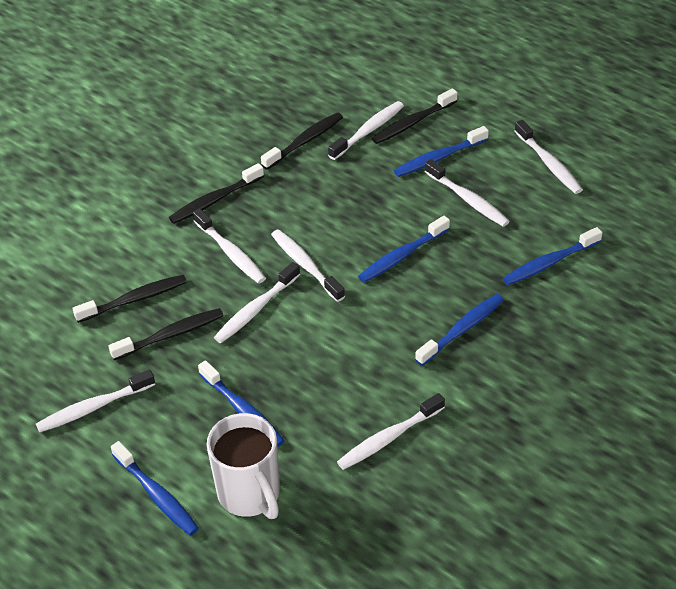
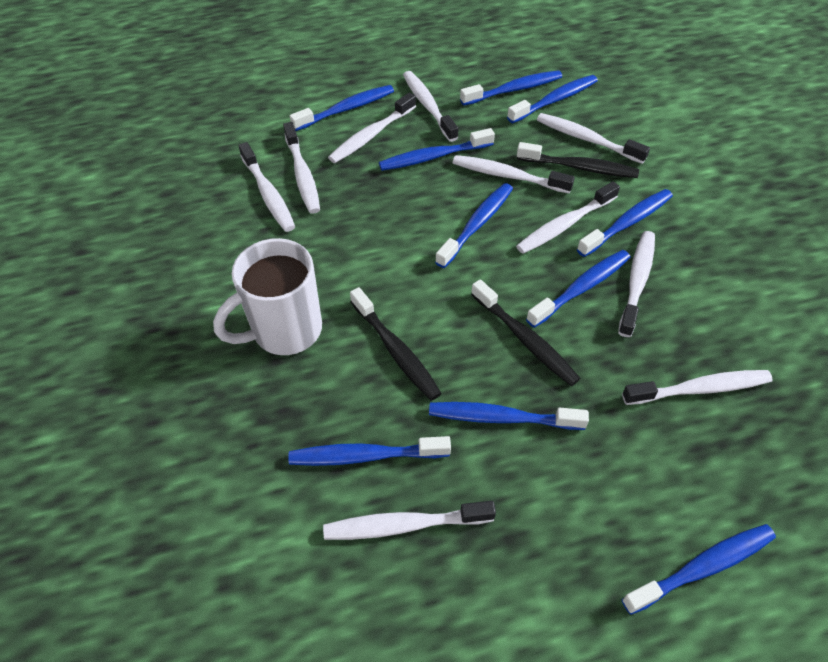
black toothbrush: 5 -> 3
blue toothbrush: 6 -> 10
white toothbrush: 8 -> 10

